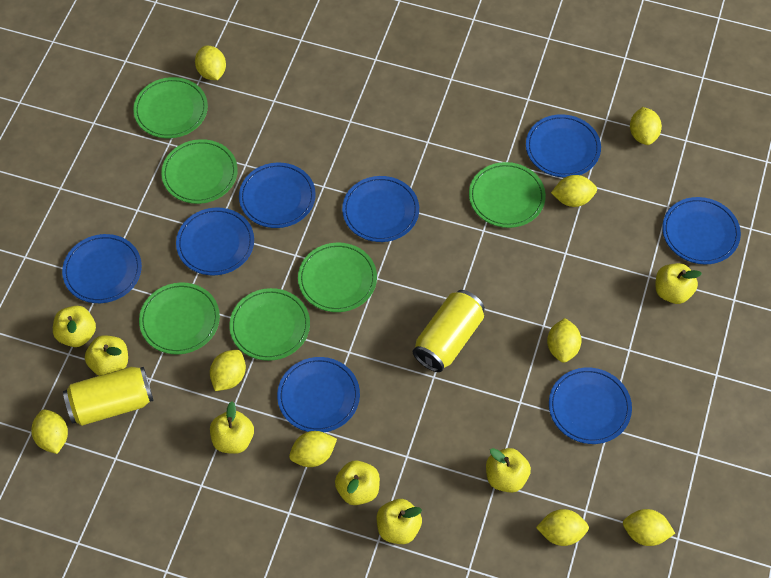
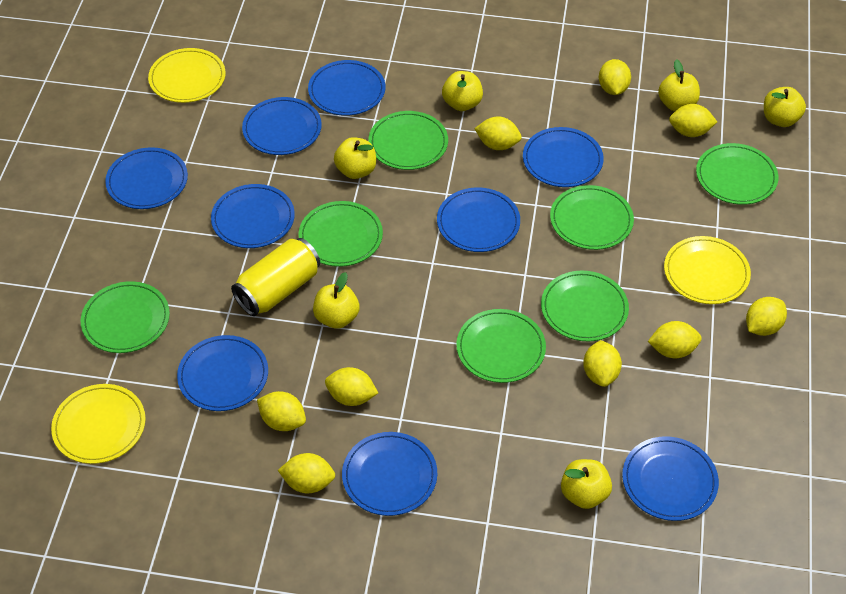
blue plate: 8 -> 9
green plate: 6 -> 7
yellow apple: 7 -> 6
yellow can: 2 -> 1
yellow plate: 0 -> 3

